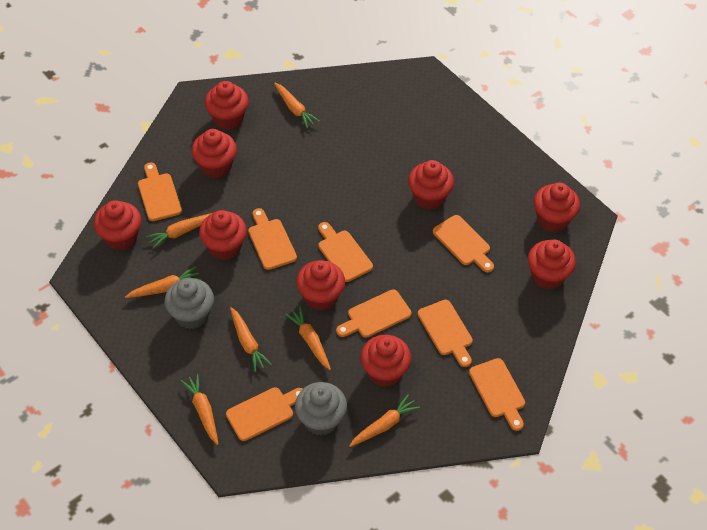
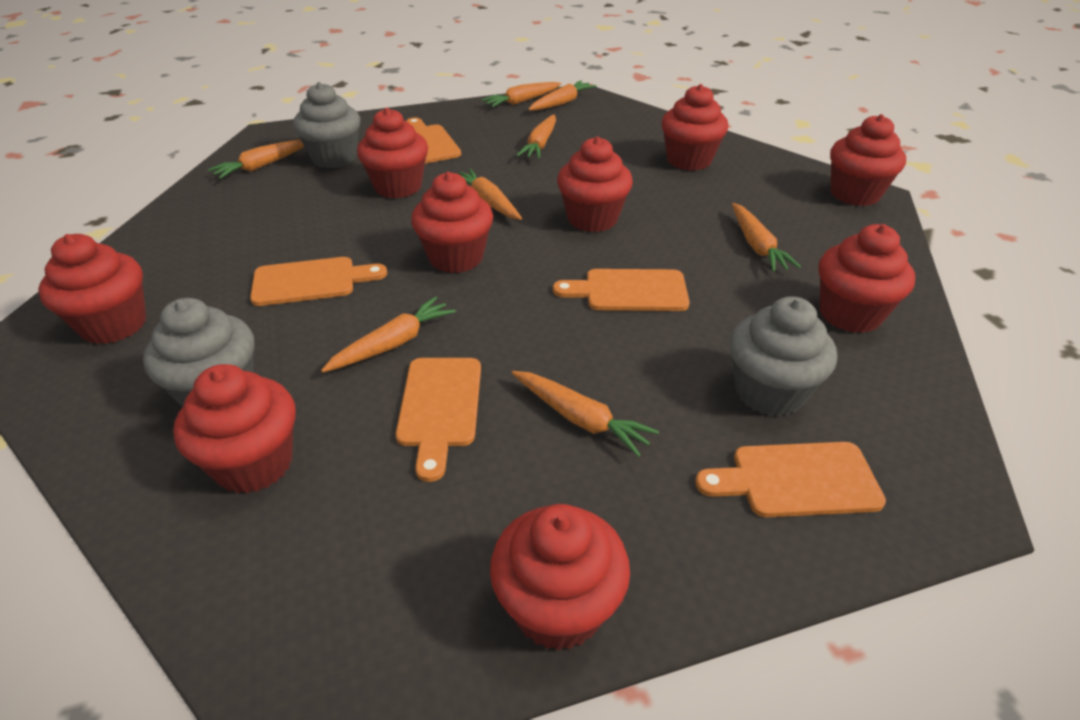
grey cupcake: 2 -> 3
orange carrot: 7 -> 8
orange cutting board: 8 -> 5

